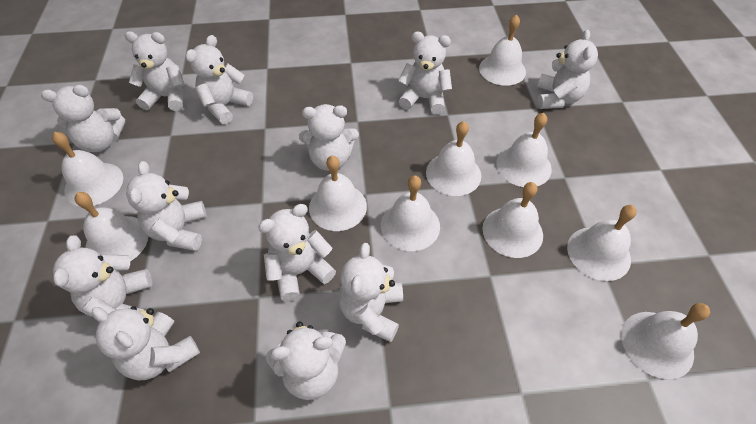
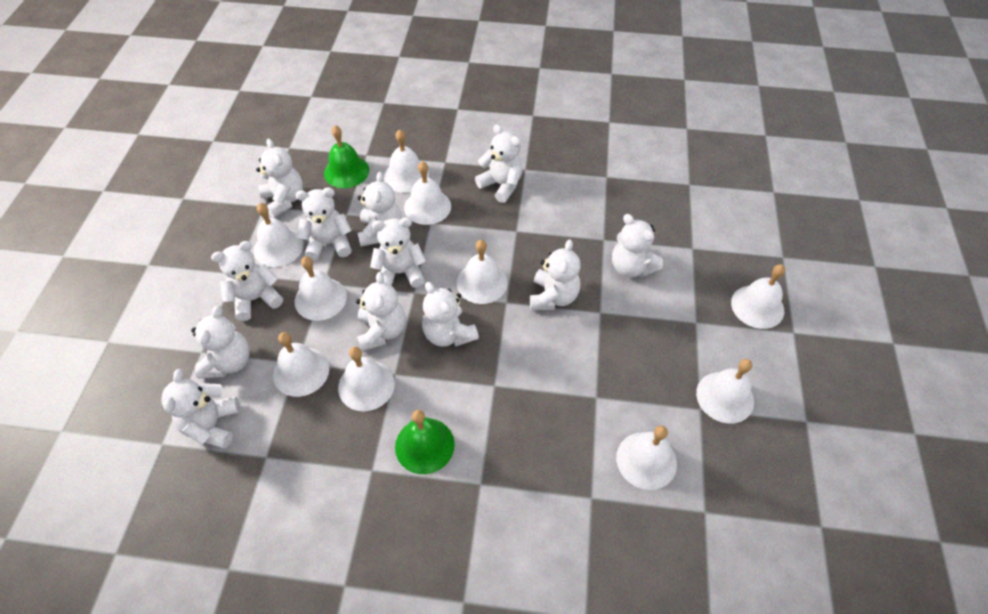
green bell: 0 -> 2

